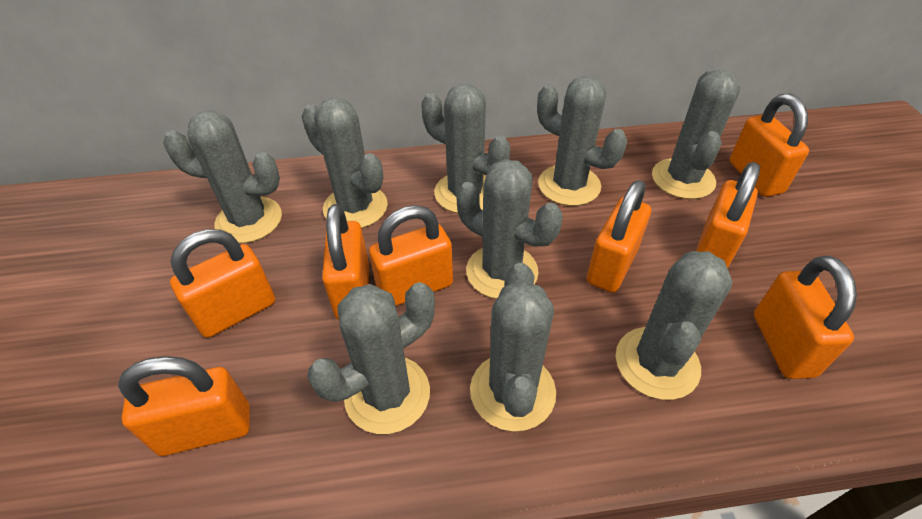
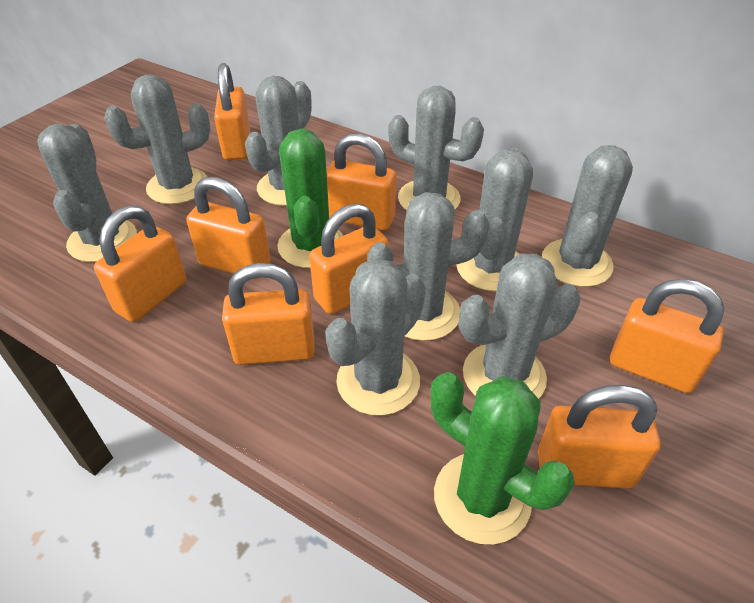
green cactus: 0 -> 2

